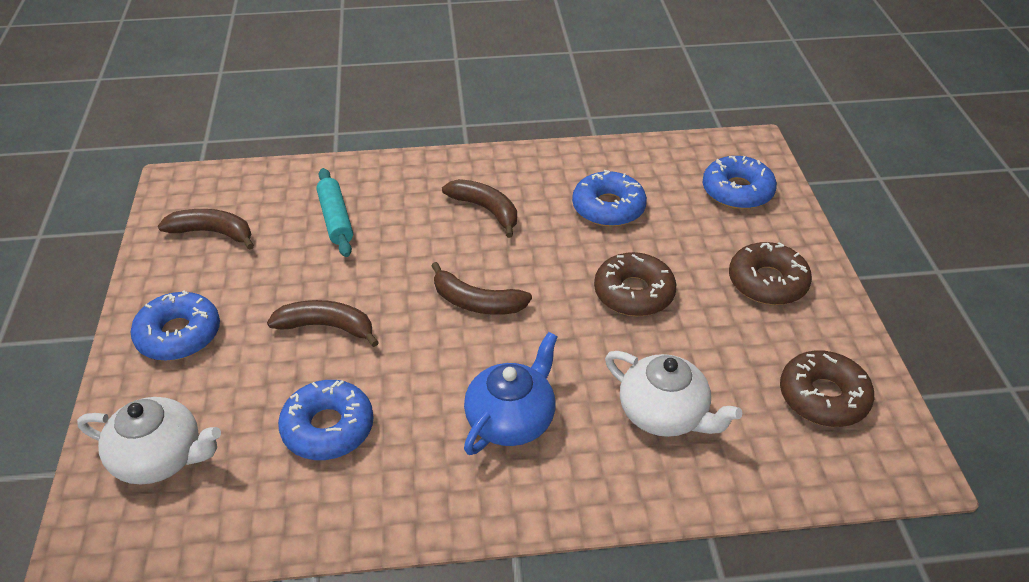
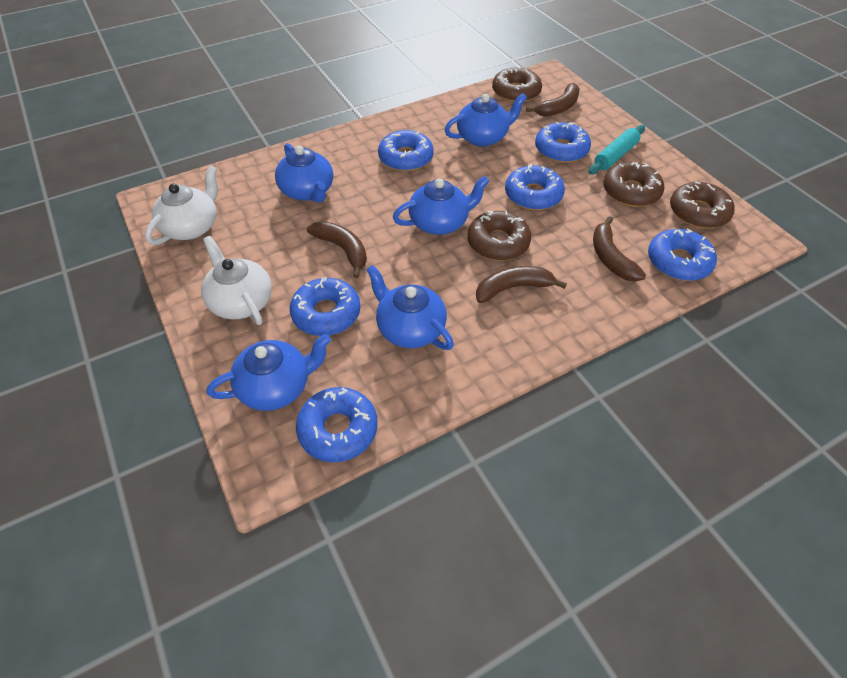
blue donut: 4 -> 6
blue teapot: 1 -> 5
brown donut: 3 -> 4

